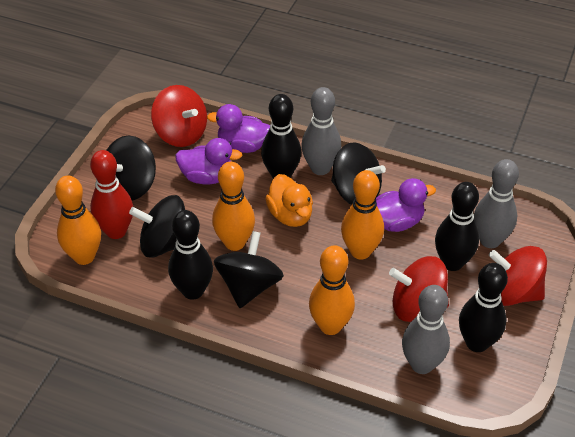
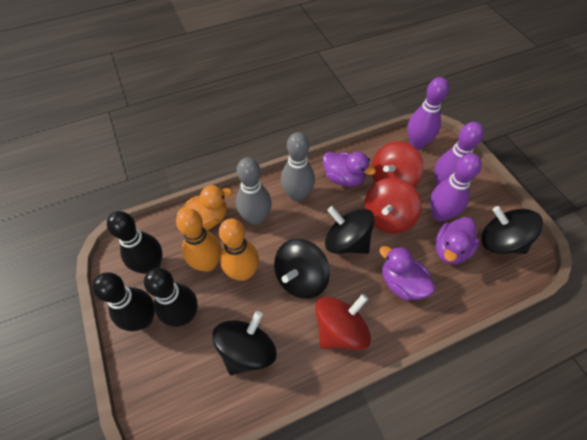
black bowling pin: 4 -> 3
grey bowling pin: 3 -> 2
orange bowling pin: 4 -> 2
purple bowling pin: 0 -> 3
red bowling pin: 1 -> 0

